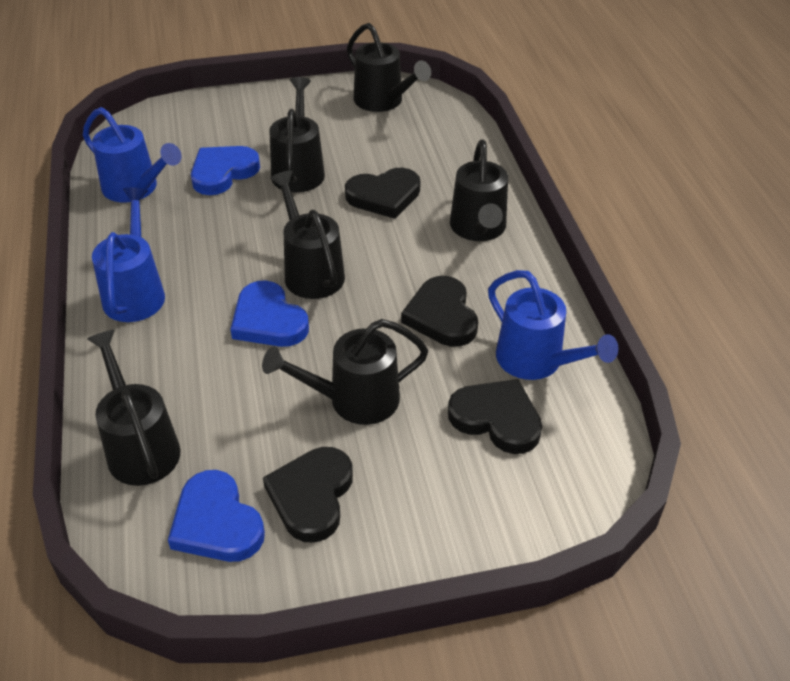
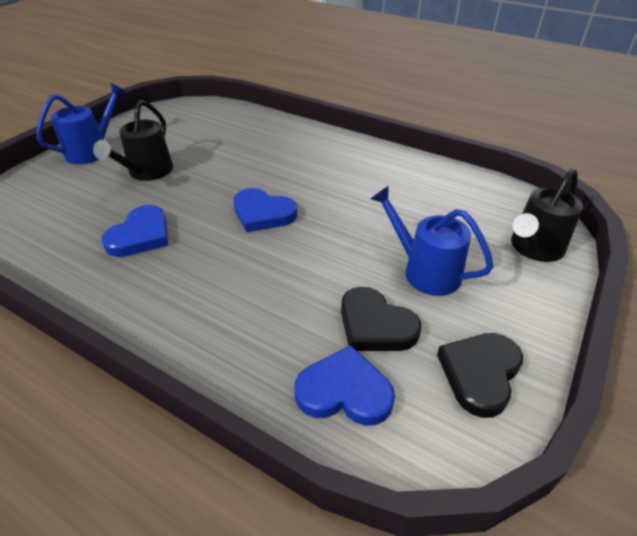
black heart: 4 -> 2
black watering can: 6 -> 2
blue watering can: 3 -> 2

